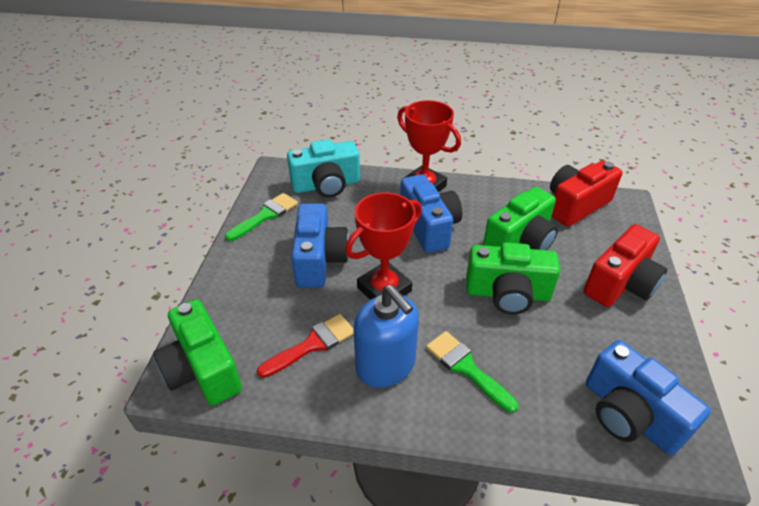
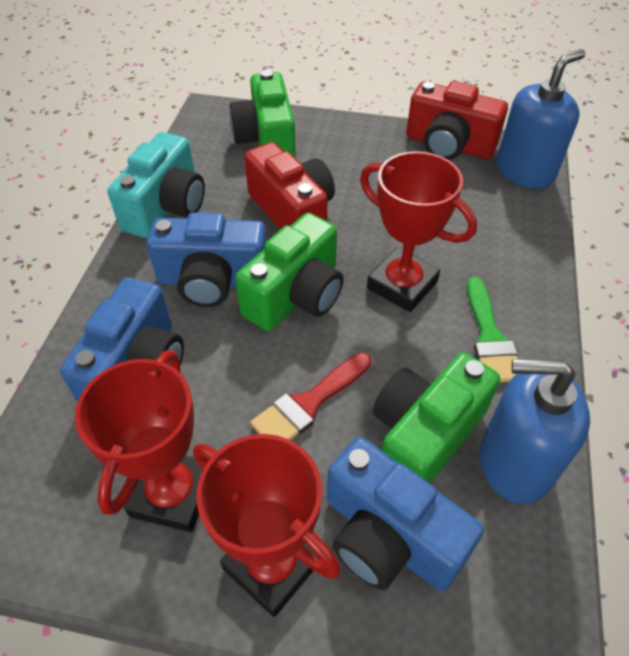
blue soap dispenser: 1 -> 2
green brush: 2 -> 1
red trophy: 2 -> 3

